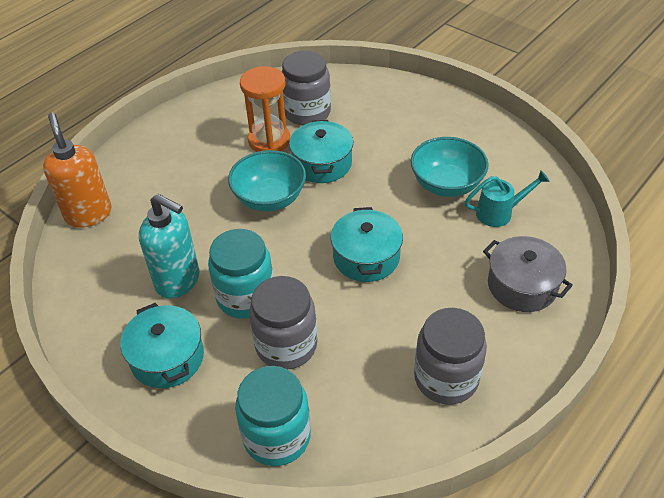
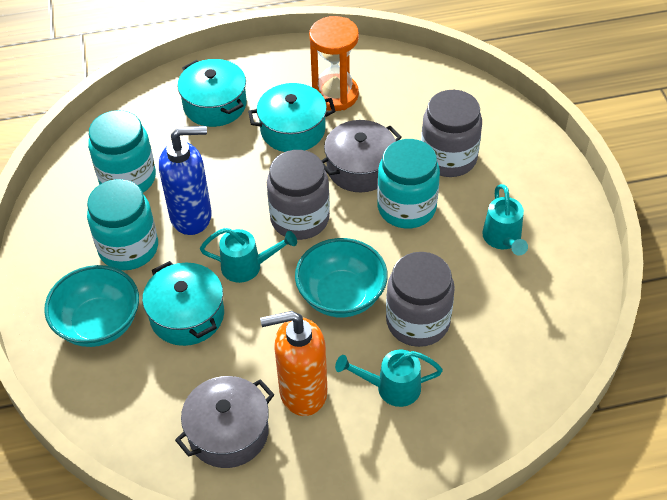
blue soap dispenser: 0 -> 1
grey pot: 1 -> 2
turquoise jar: 2 -> 3
turquoise soap dispenser: 1 -> 0
turquoise watering can: 1 -> 3

